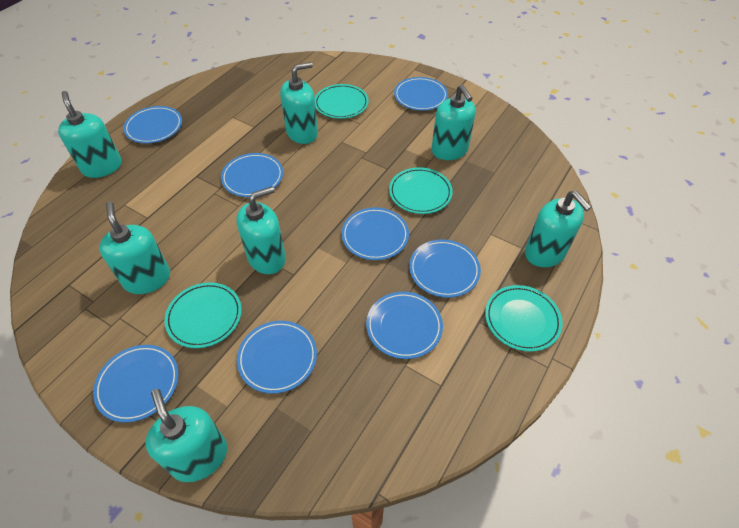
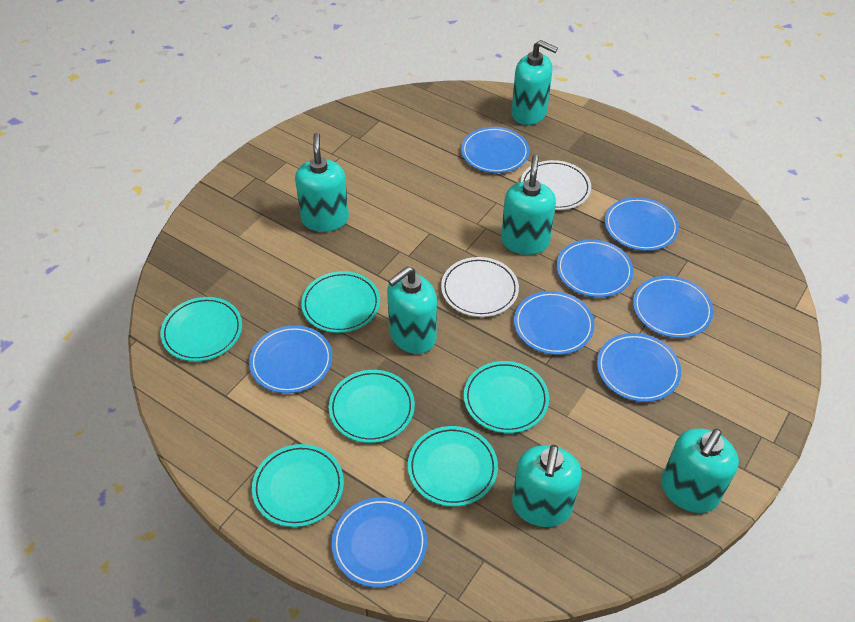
turquoise plate: 4 -> 6
turquoise soap dispenser: 7 -> 6
white plate: 0 -> 2

